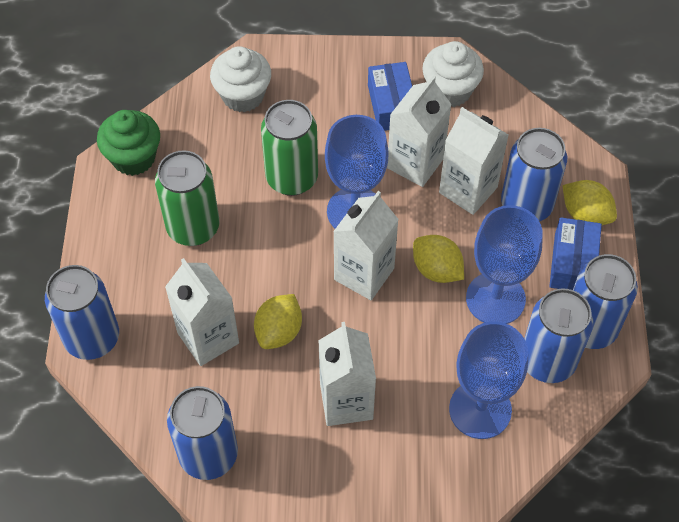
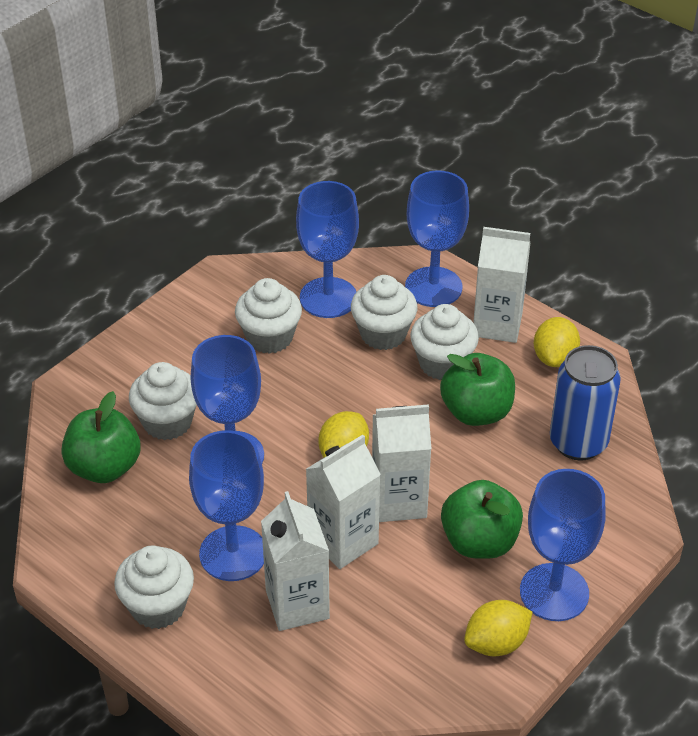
blue box: 2 -> 0
blue can: 5 -> 1
blue goblet: 3 -> 5
green apple: 0 -> 3
green can: 2 -> 0
green cupcake: 1 -> 0
white carton: 5 -> 4
white cupcake: 2 -> 5

